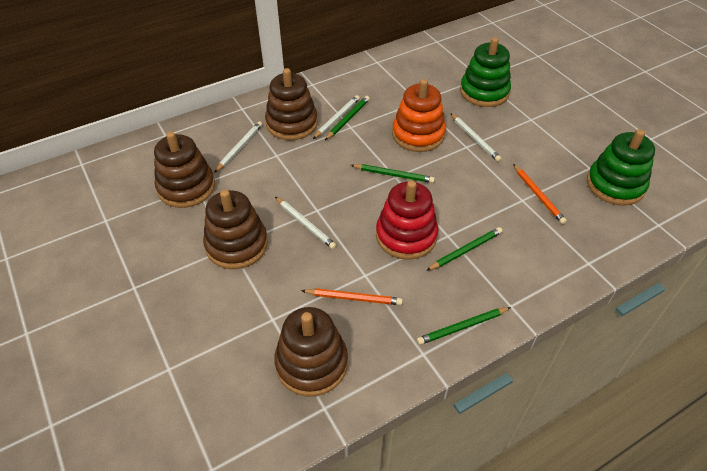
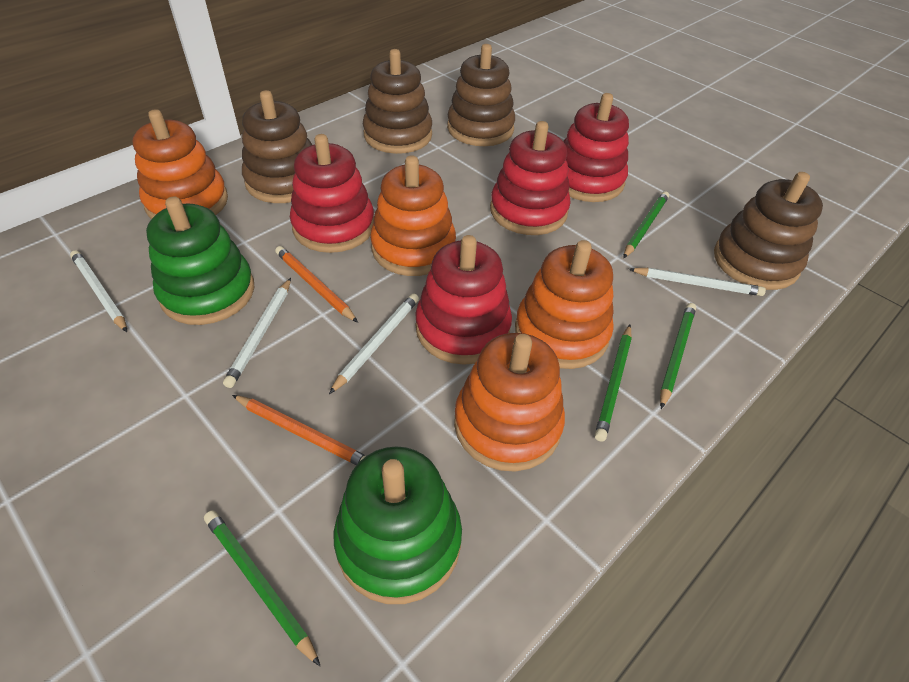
orange stacking toy: 1 -> 4
red stacking toy: 1 -> 4

